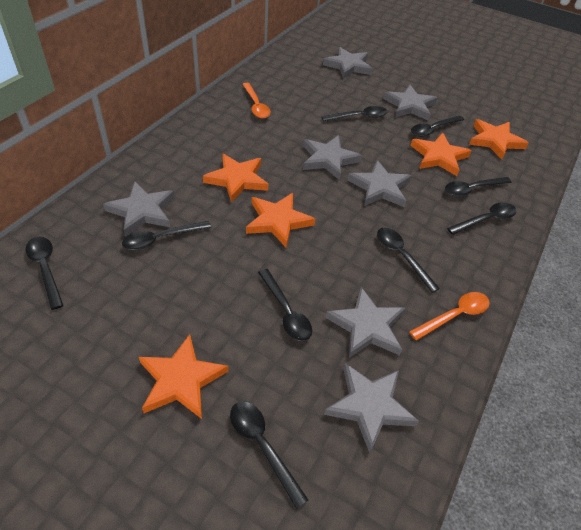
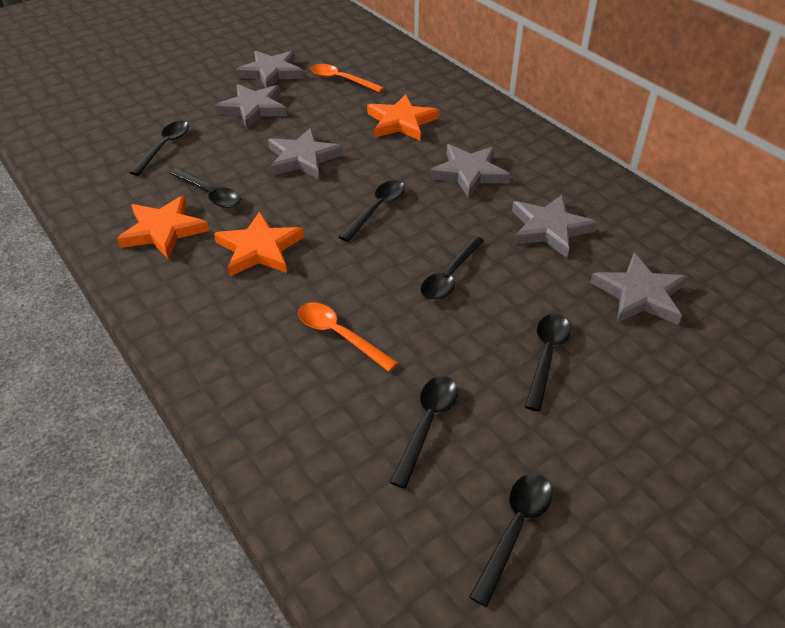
black spoon: 9 -> 7
grey star: 7 -> 6
orange star: 5 -> 3

